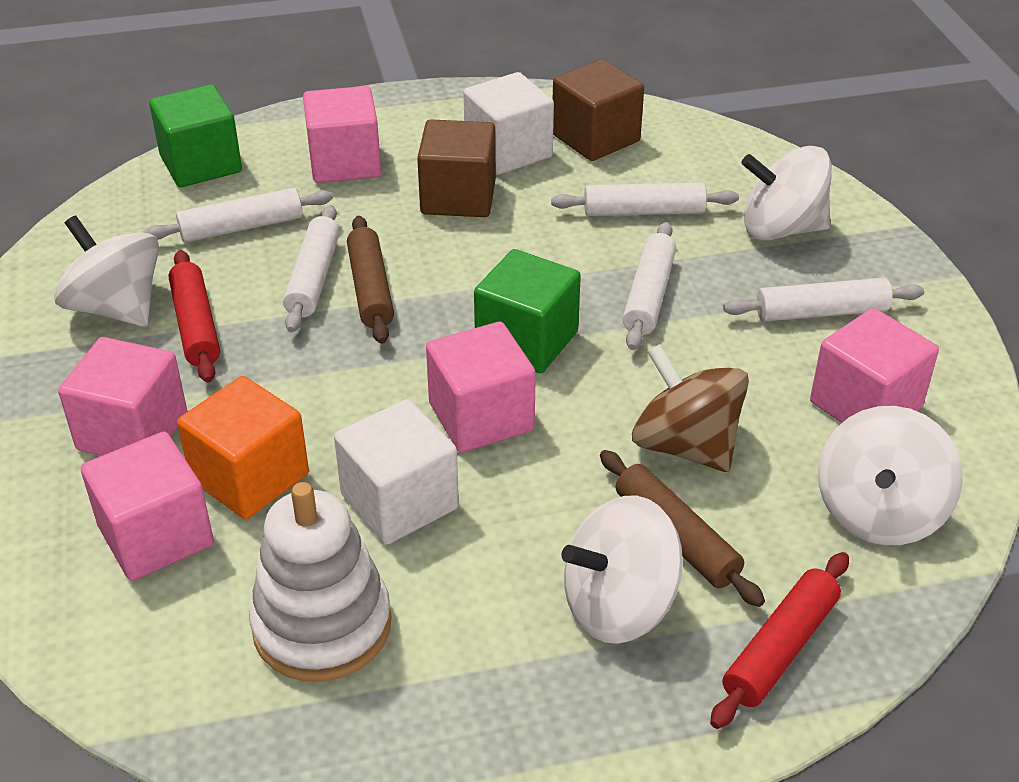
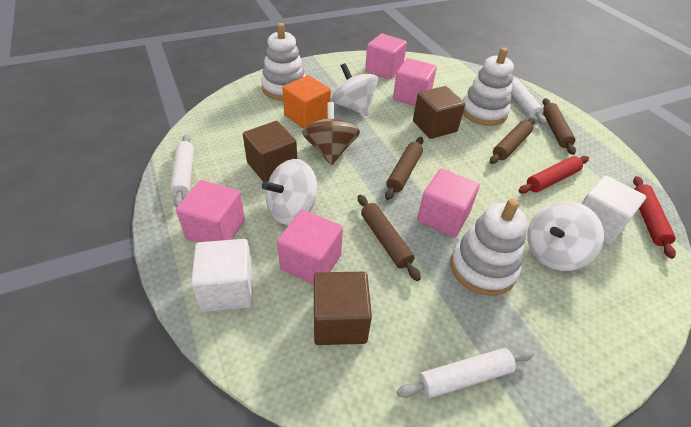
brown cube: 2 -> 3
brown rolling pin: 2 -> 4
green cube: 2 -> 0
white rolling pin: 5 -> 3
white spinning top: 4 -> 3
white stacking toy: 1 -> 3

